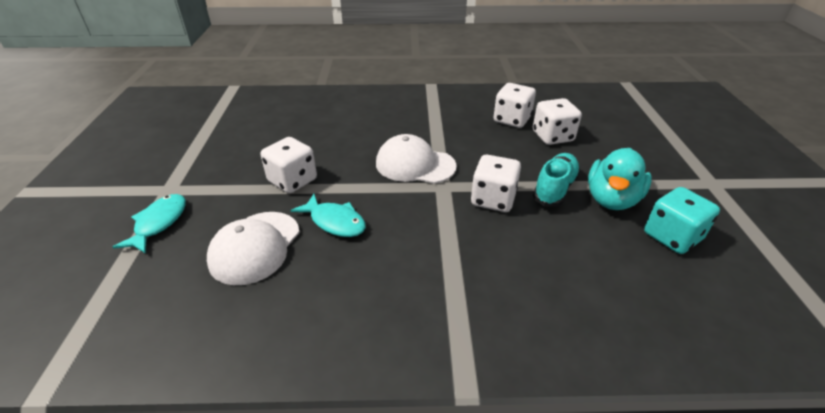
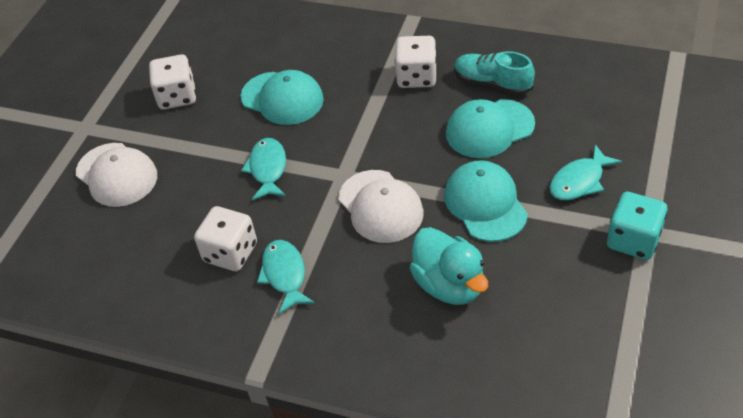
turquoise cap: 0 -> 3
turquoise fish: 2 -> 3
white dice: 4 -> 3

